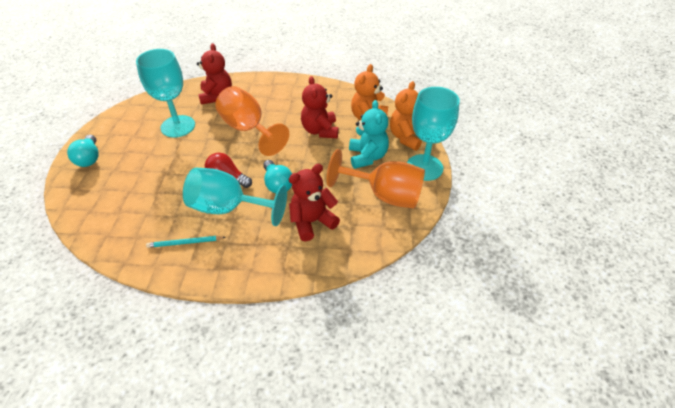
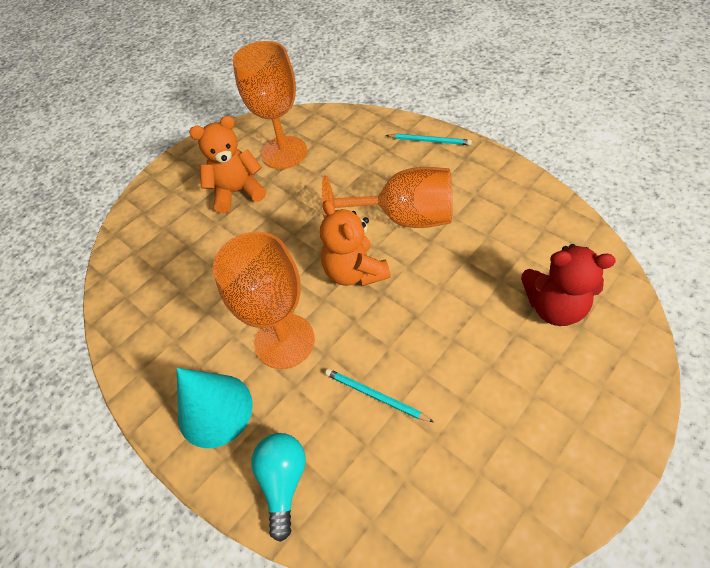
orange goblet: 2 -> 3
red light bulb: 1 -> 0
red teddy bear: 3 -> 1
turquoise cone: 0 -> 1
turquoise goblet: 3 -> 0
turquoise light bulb: 2 -> 1
turquoise pencil: 1 -> 2
turquoise teddy bear: 1 -> 0

